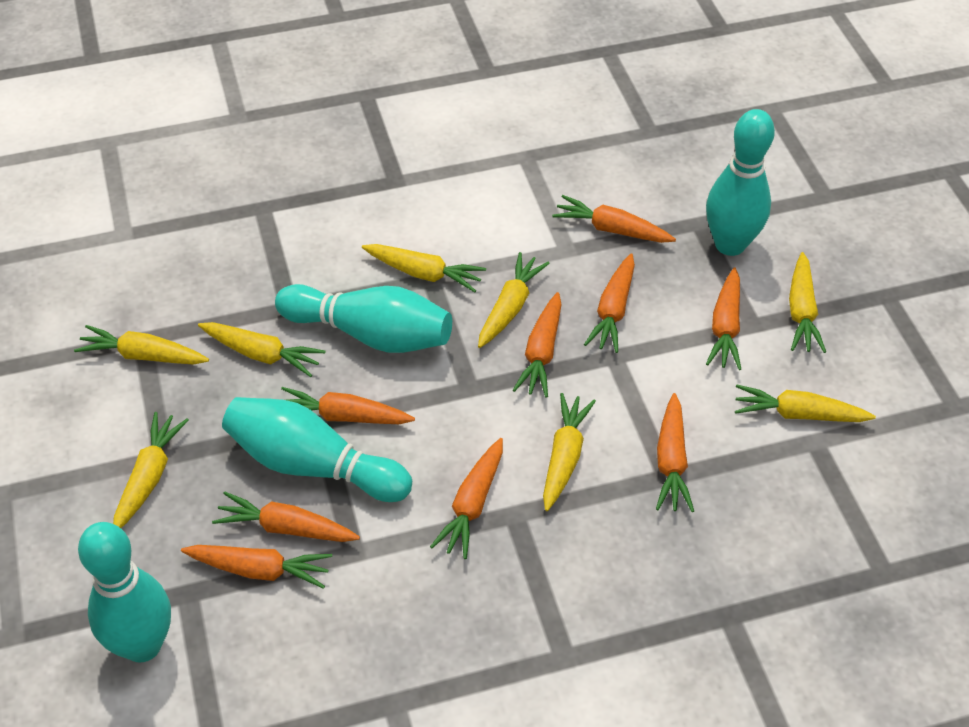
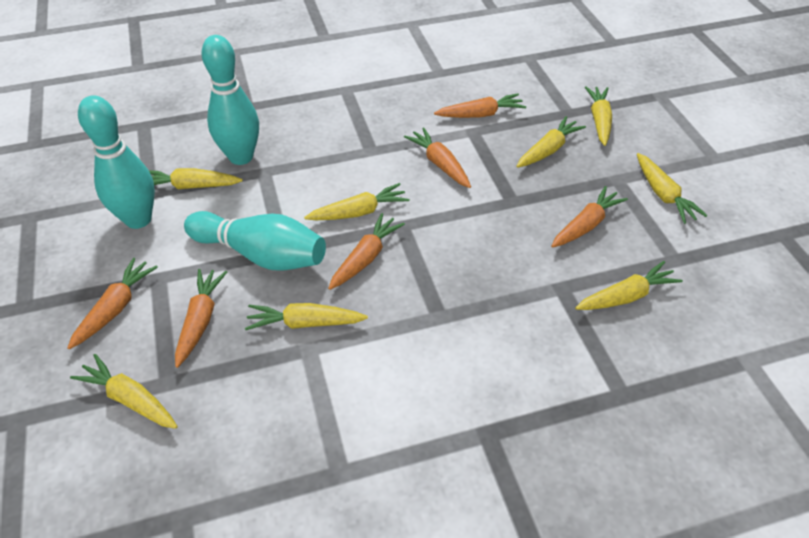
orange carrot: 9 -> 6
turquoise bowling pin: 4 -> 3

